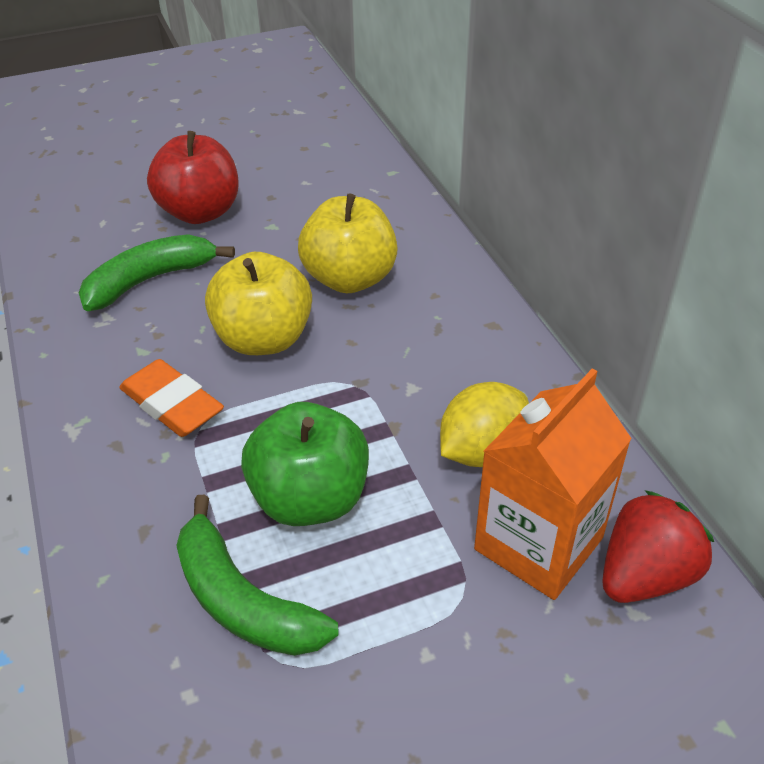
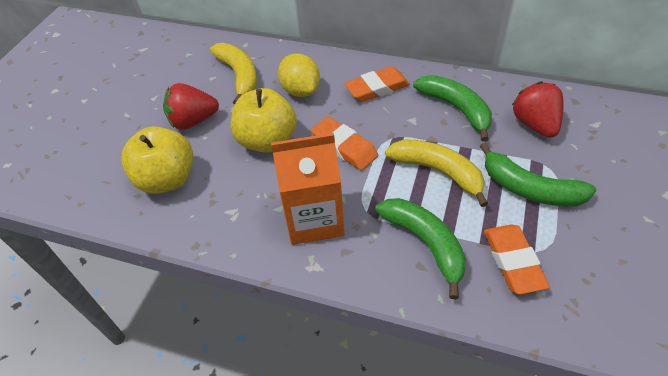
green apple: 1 -> 0
green banana: 2 -> 3
orange eraser: 1 -> 3
red apple: 1 -> 0
red strawberry: 1 -> 2
yellow banana: 0 -> 2

